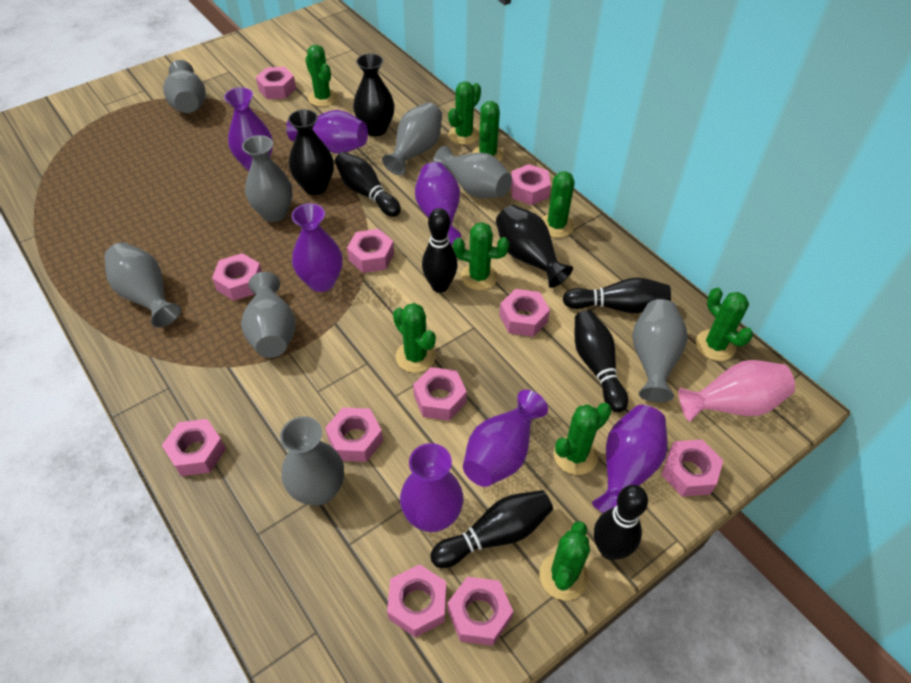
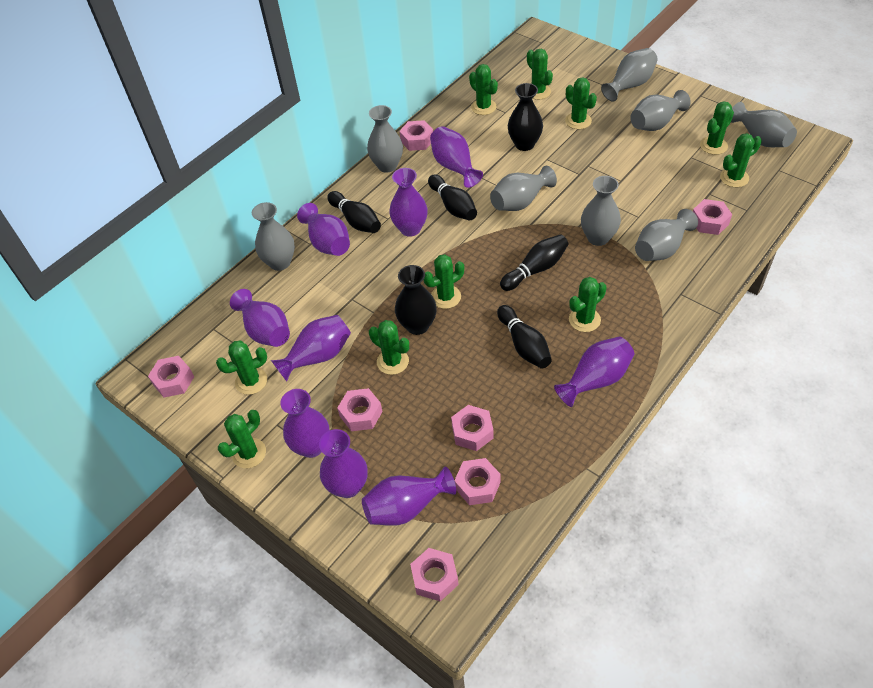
black bowling pin: 6 -> 4
black vase: 3 -> 2
green cactus: 9 -> 10
pink nut: 11 -> 7
pink vase: 1 -> 0
purple vase: 7 -> 9

